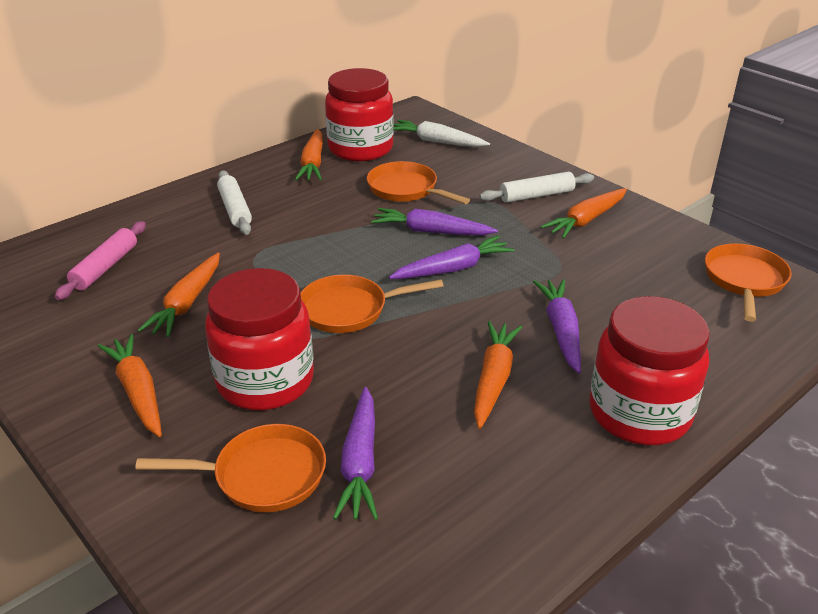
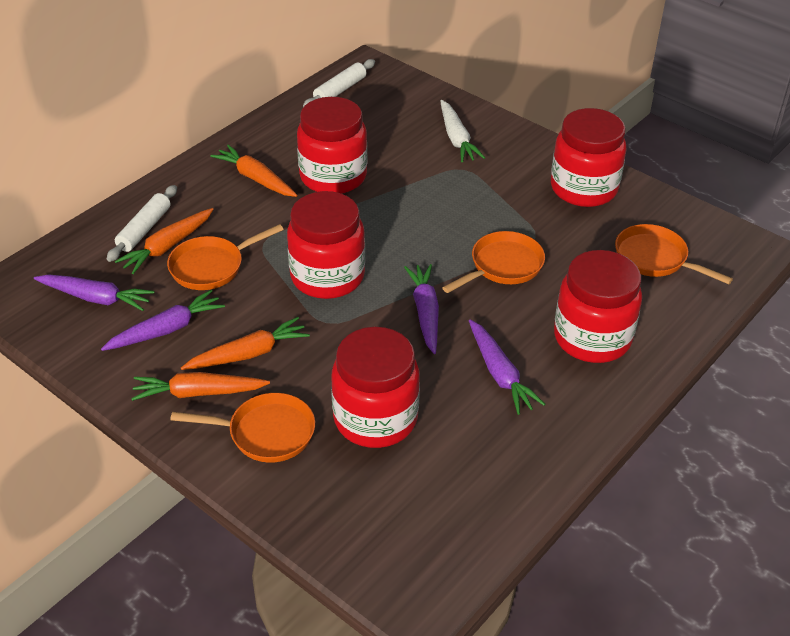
orange carrot: 5 -> 4
pink rolling pin: 1 -> 0
red jar: 3 -> 5

